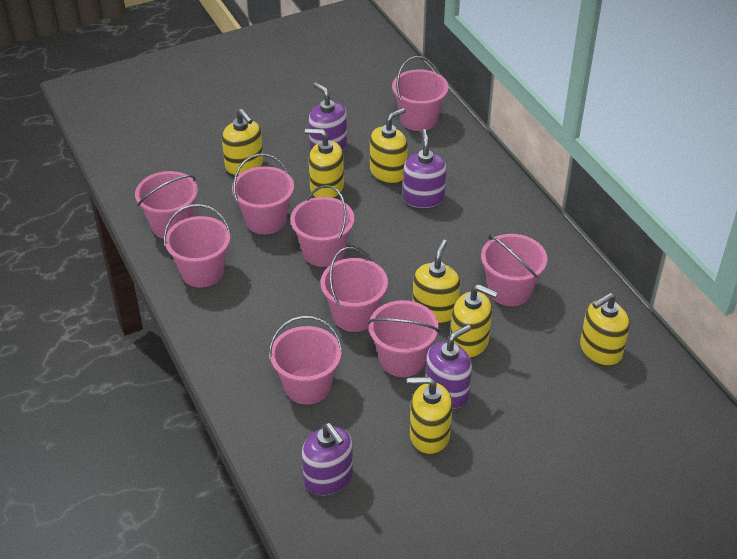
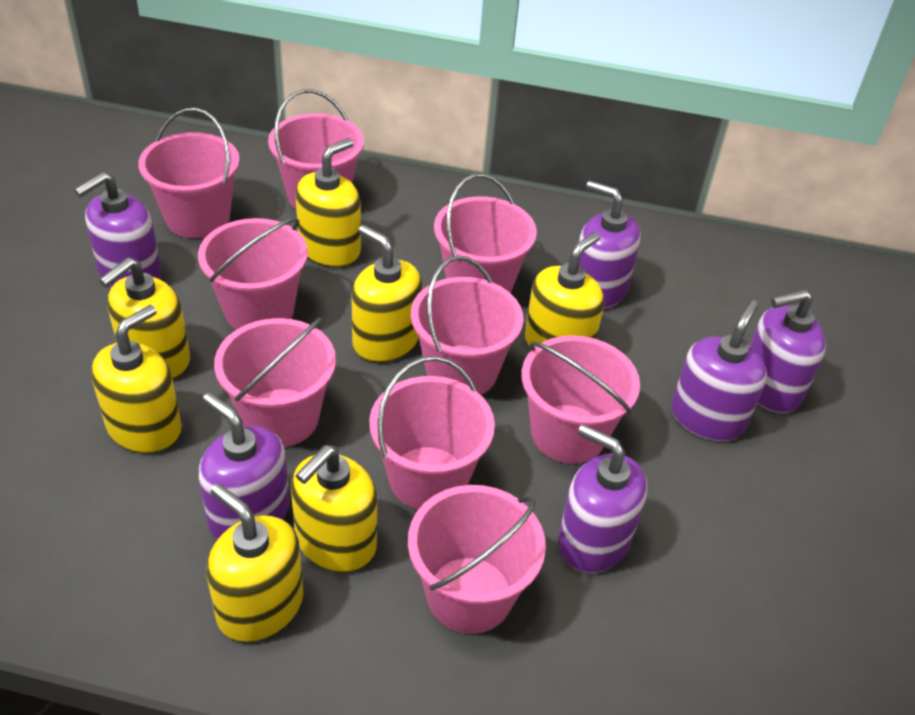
purple soap dispenser: 4 -> 6

